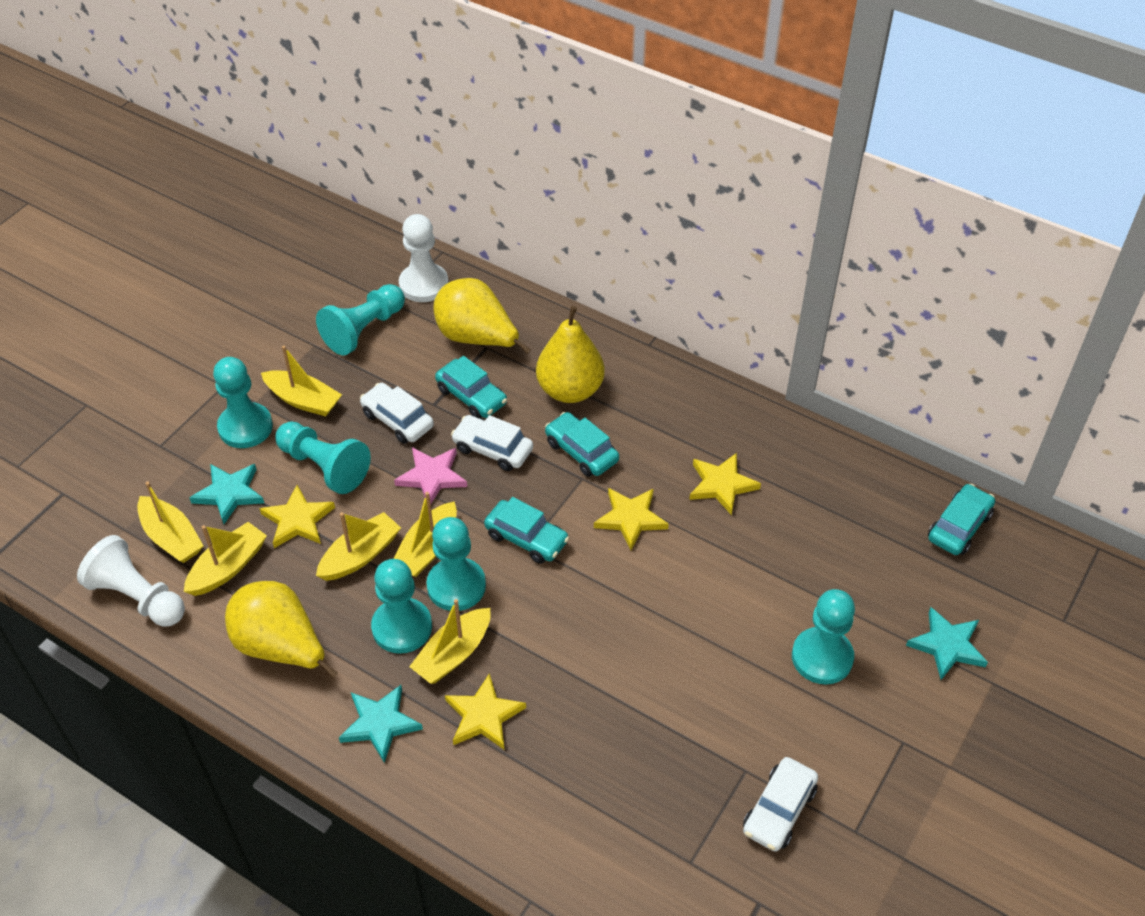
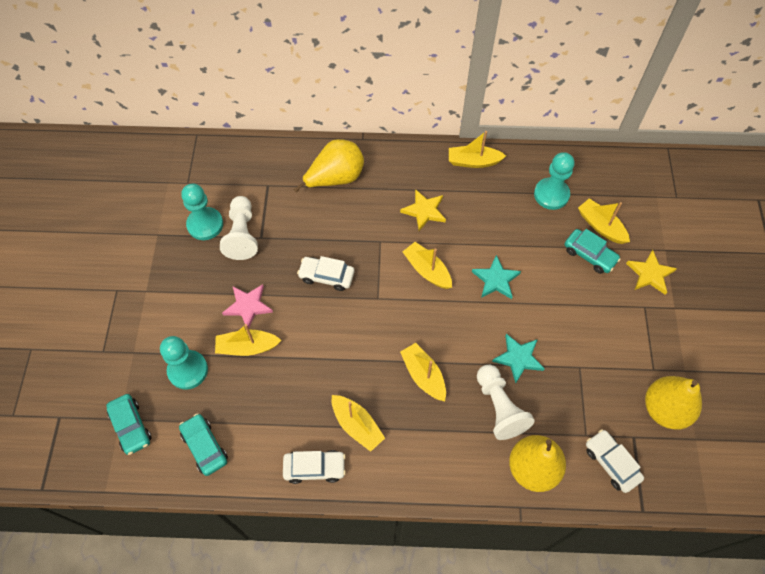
turquoise car: 4 -> 3
turquoise pawn: 6 -> 3
turquoise star: 3 -> 2
yellow star: 4 -> 2

